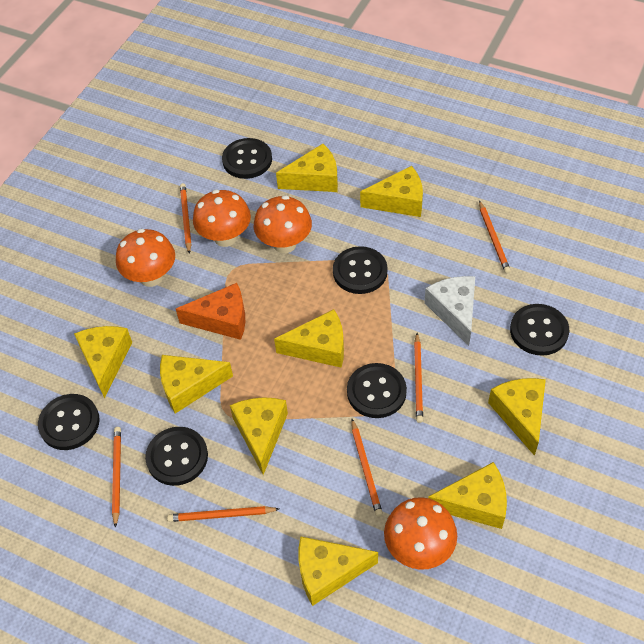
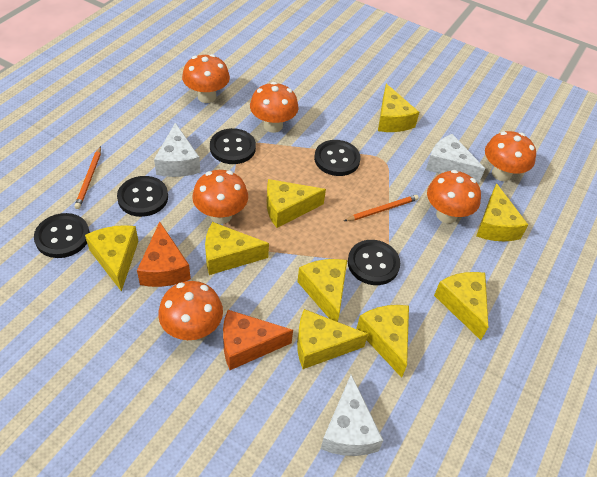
black button: 6 -> 5
orange cheese: 1 -> 2
orange mushroom: 4 -> 6
orange pencil: 6 -> 2
white cheese: 1 -> 3

